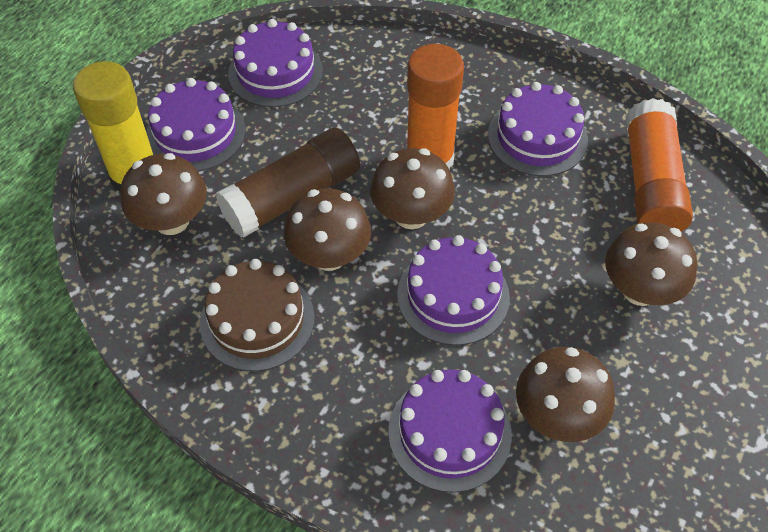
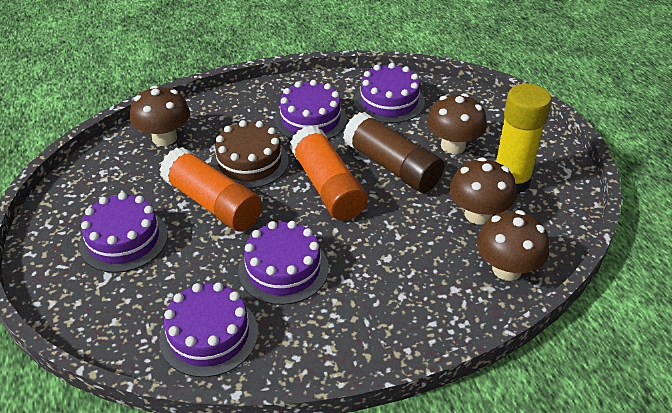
brown mushroom: 5 -> 4

